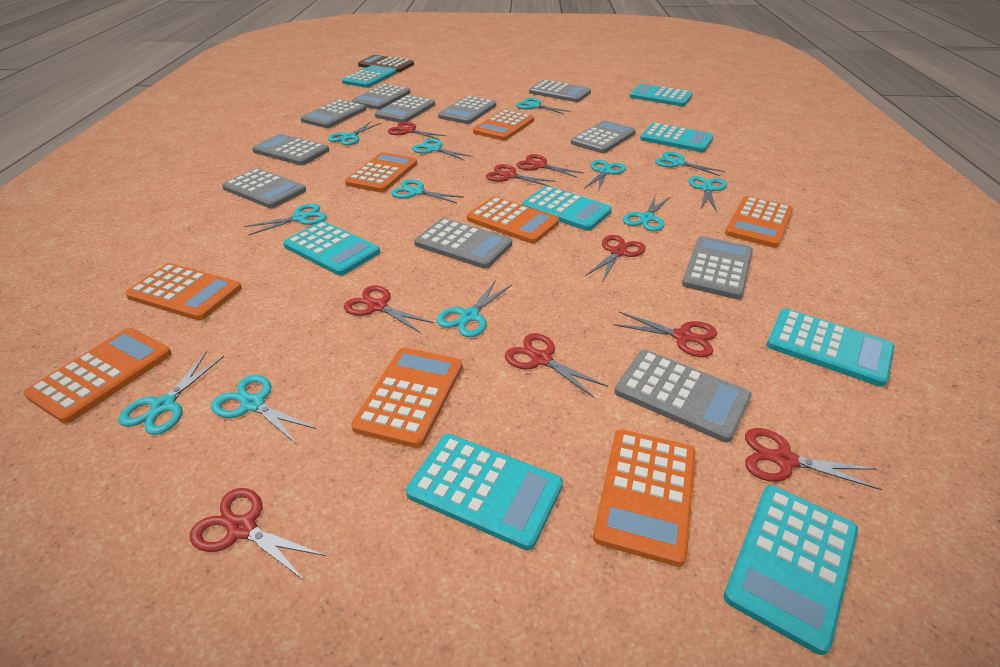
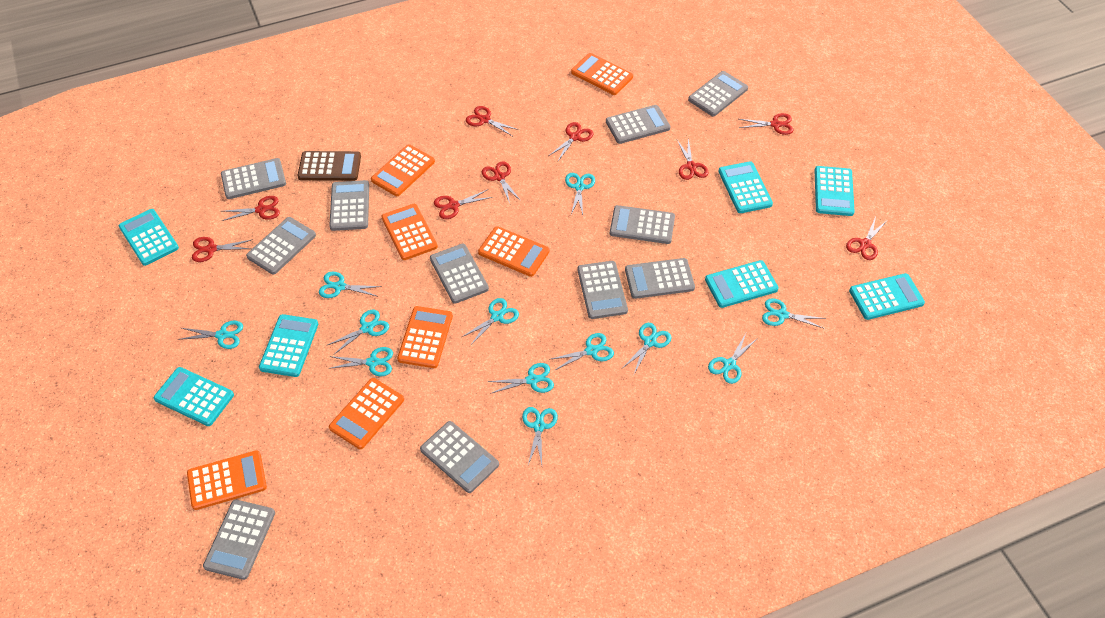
orange calculator: 8 -> 7
turquoise calculator: 8 -> 7

